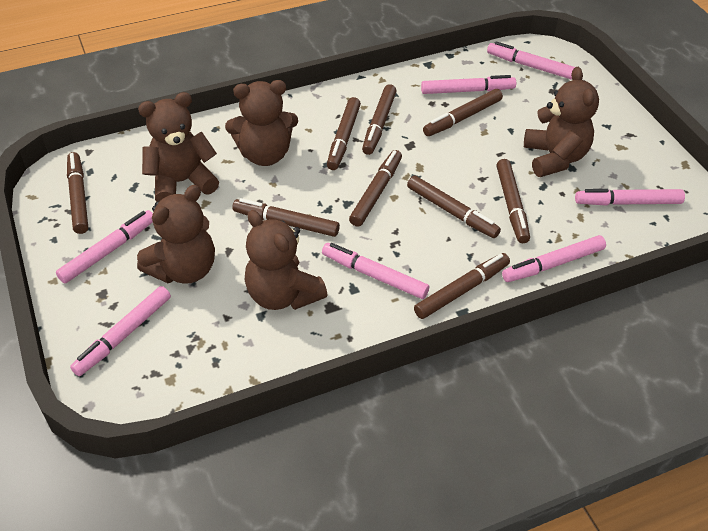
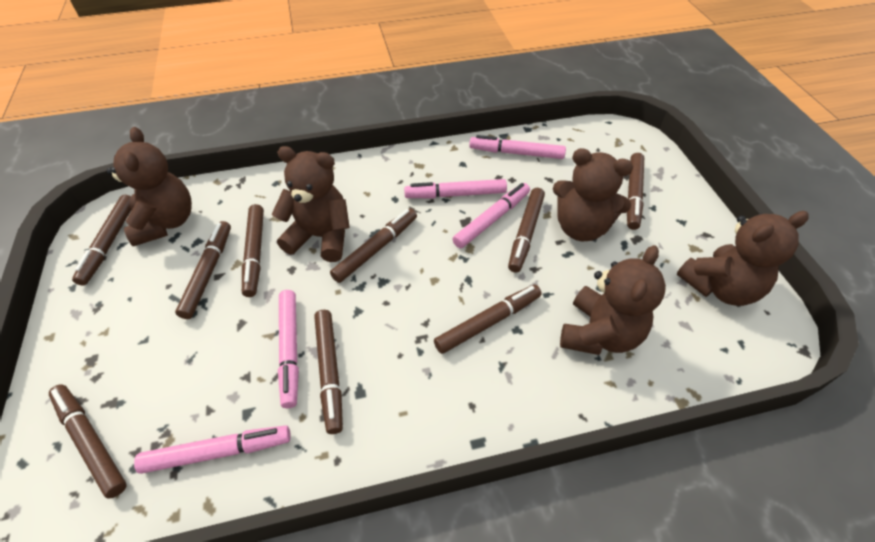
pink marker: 7 -> 5

